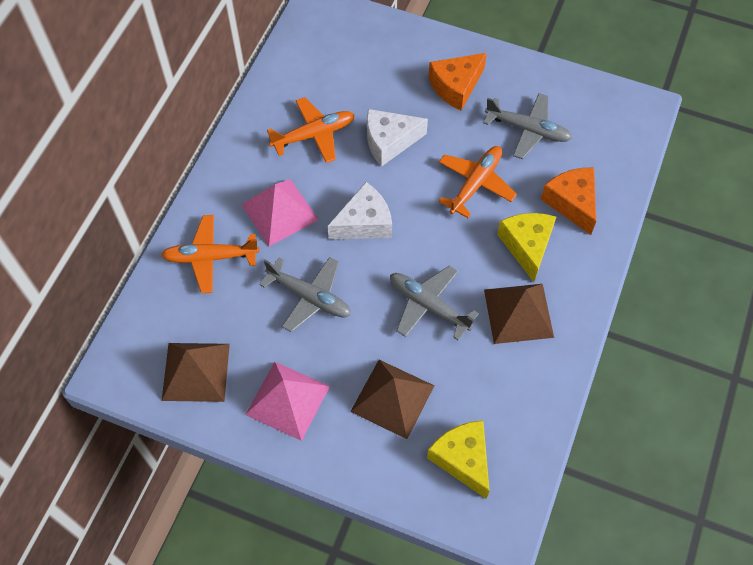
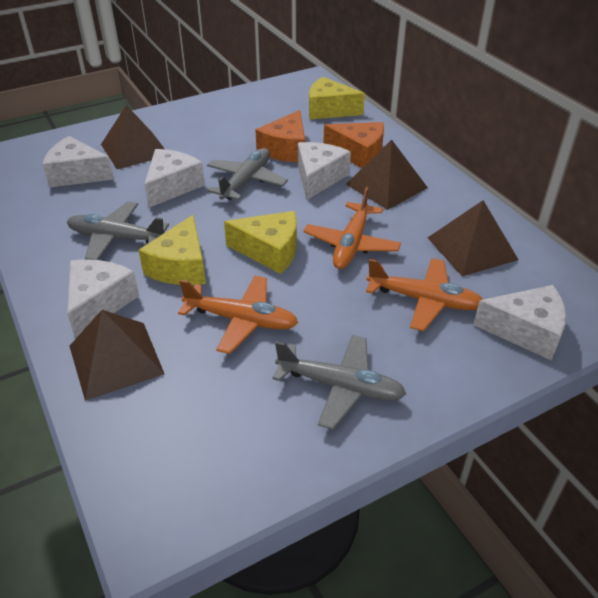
brown pyramid: 3 -> 4
pink pyramid: 2 -> 0
white cheese: 2 -> 5
yellow cheese: 2 -> 3

